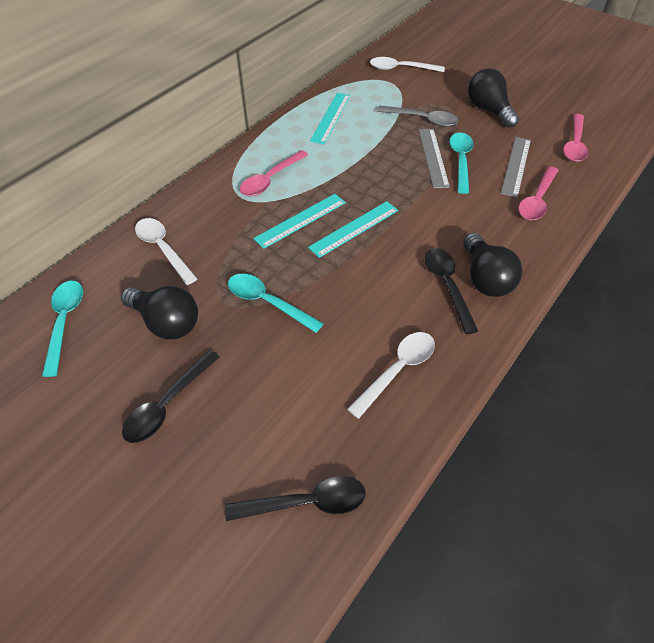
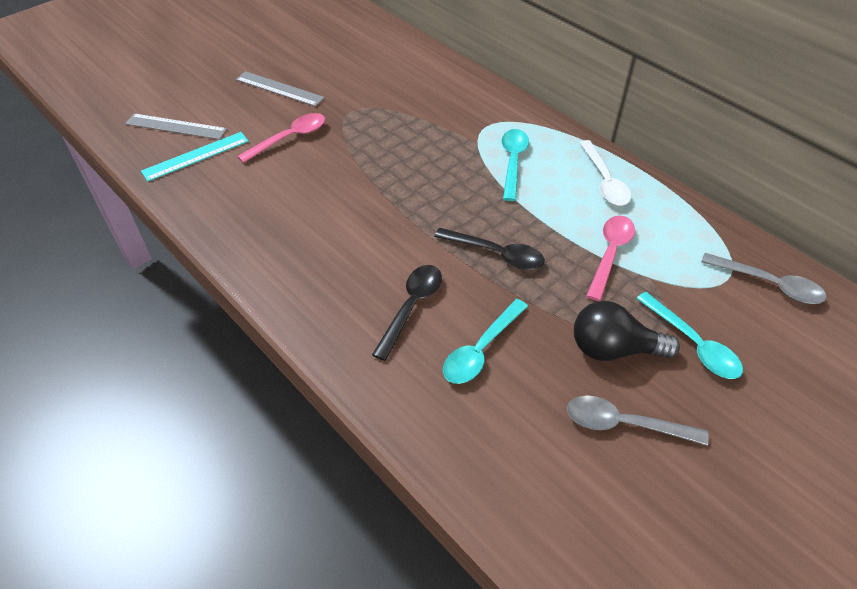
black light bulb: 3 -> 1
black spoon: 3 -> 2
grey spoon: 1 -> 2
pink spoon: 3 -> 2
turquoise ruler: 3 -> 1
white spoon: 3 -> 1

